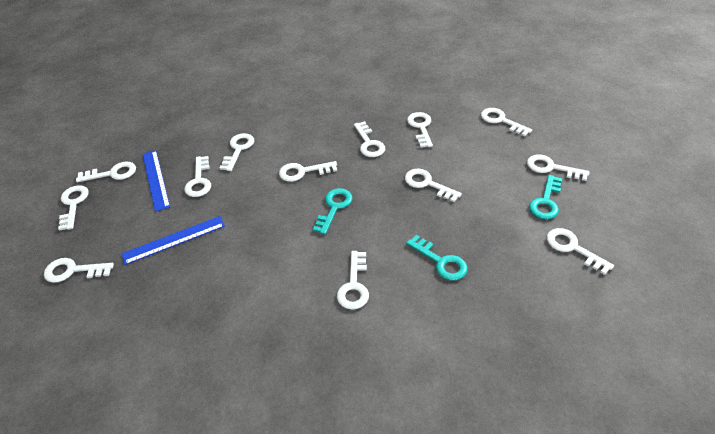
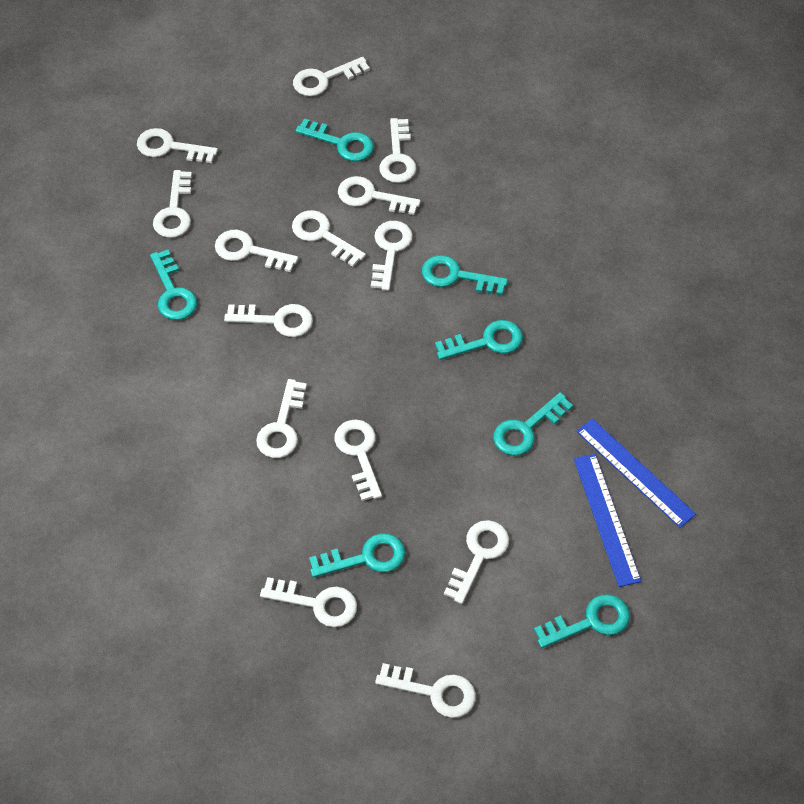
turquoise key: 3 -> 7
white key: 13 -> 14

